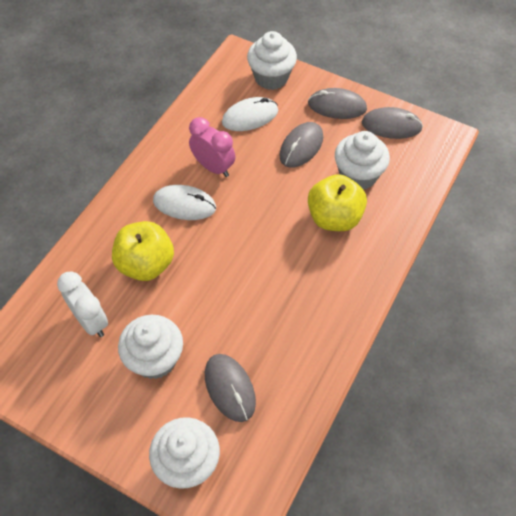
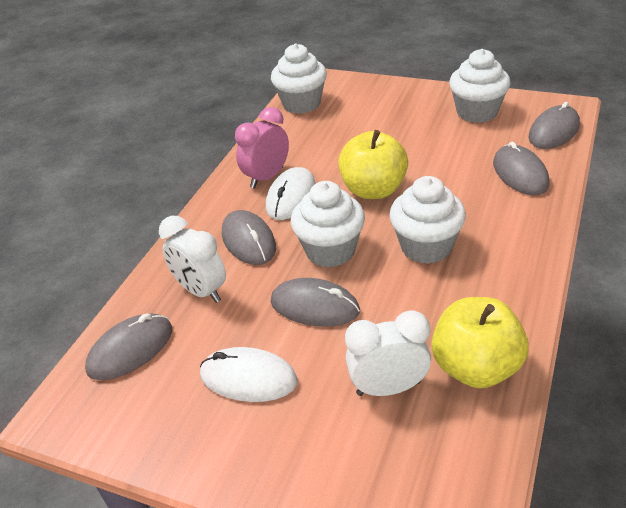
grey mouse: 4 -> 5
white clock: 1 -> 2

